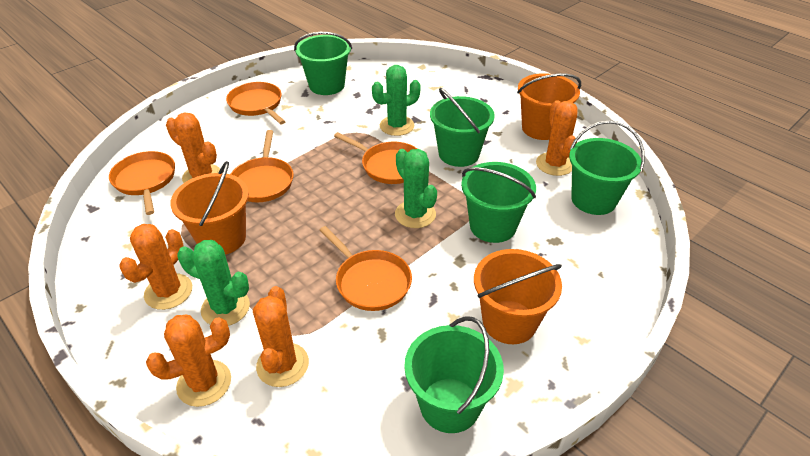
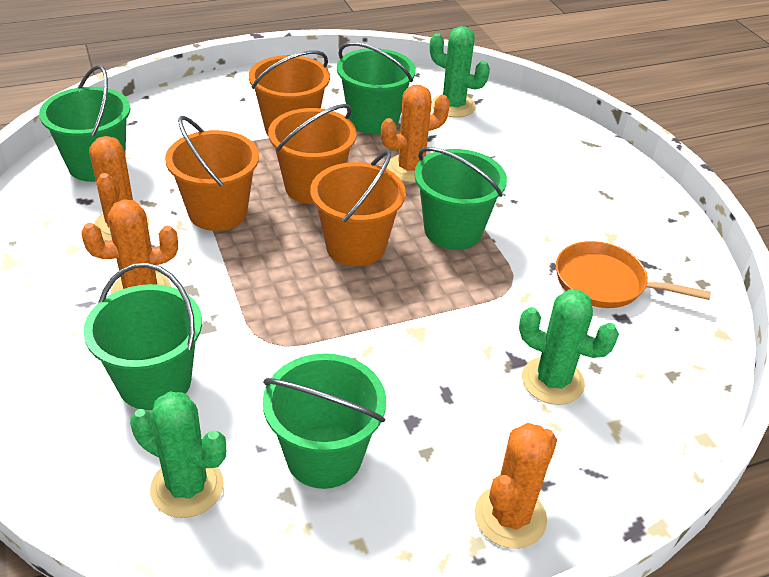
orange bucket: 3 -> 4
orange cactus: 5 -> 4
orange pan: 5 -> 1

